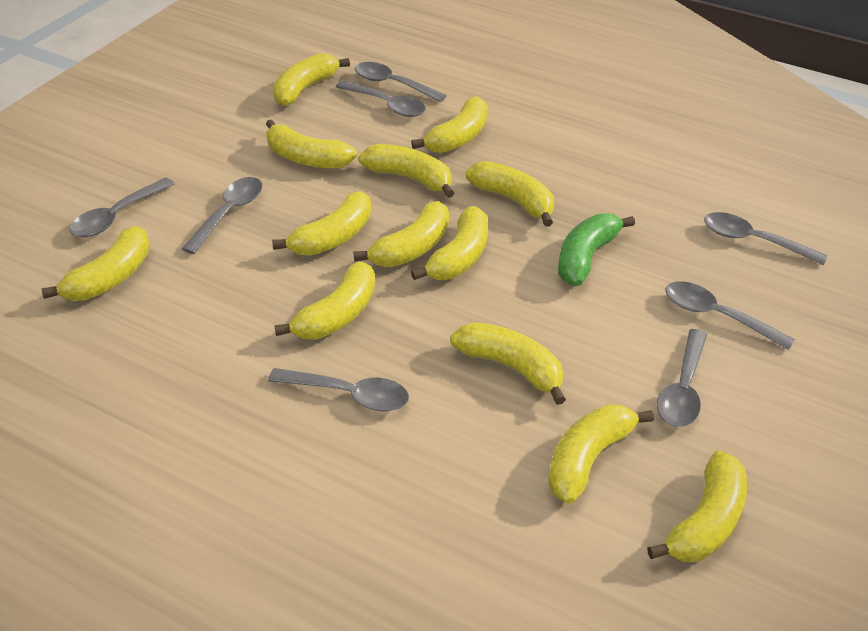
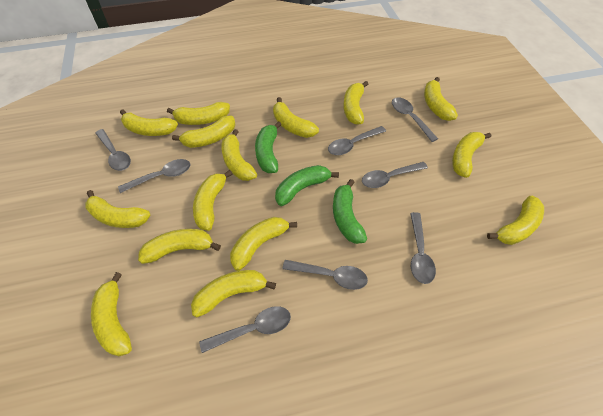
green banana: 1 -> 3
yellow banana: 13 -> 15

